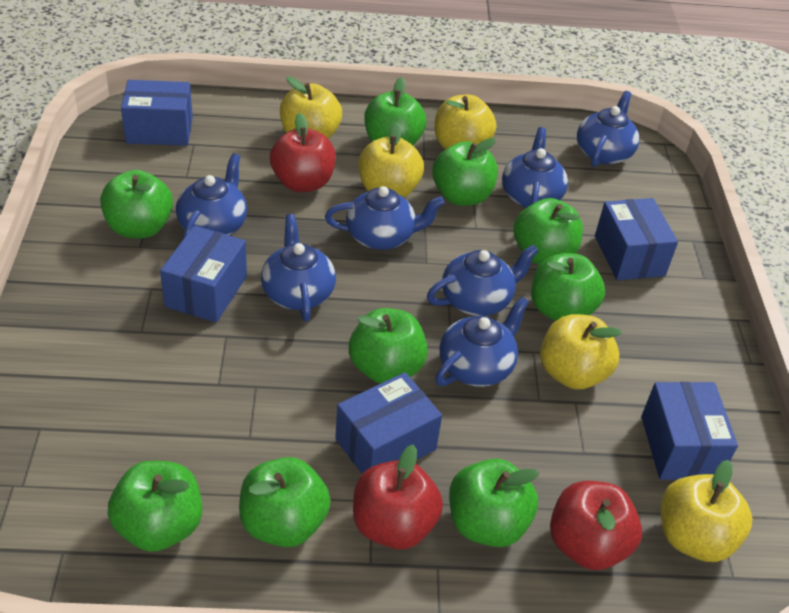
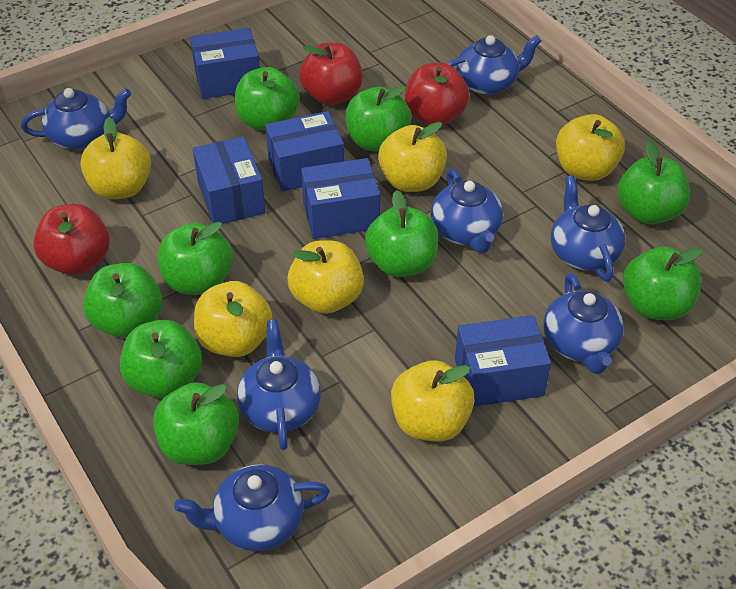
yellow apple: 5 -> 6

